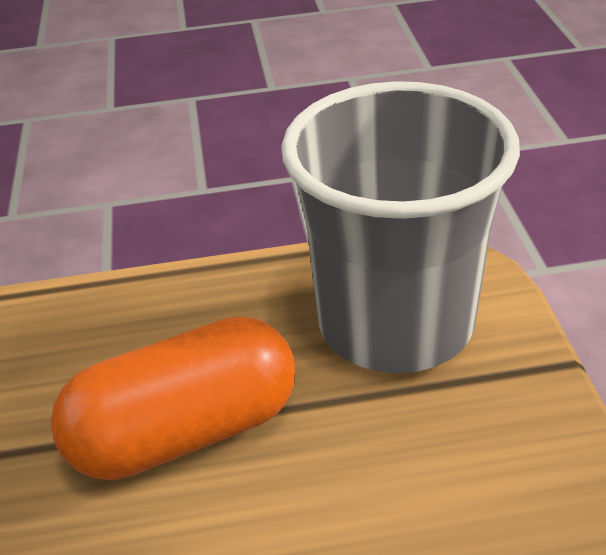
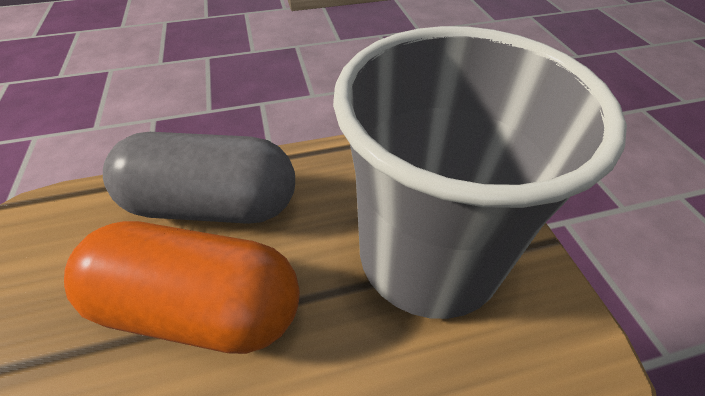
grey capsule: 0 -> 1

